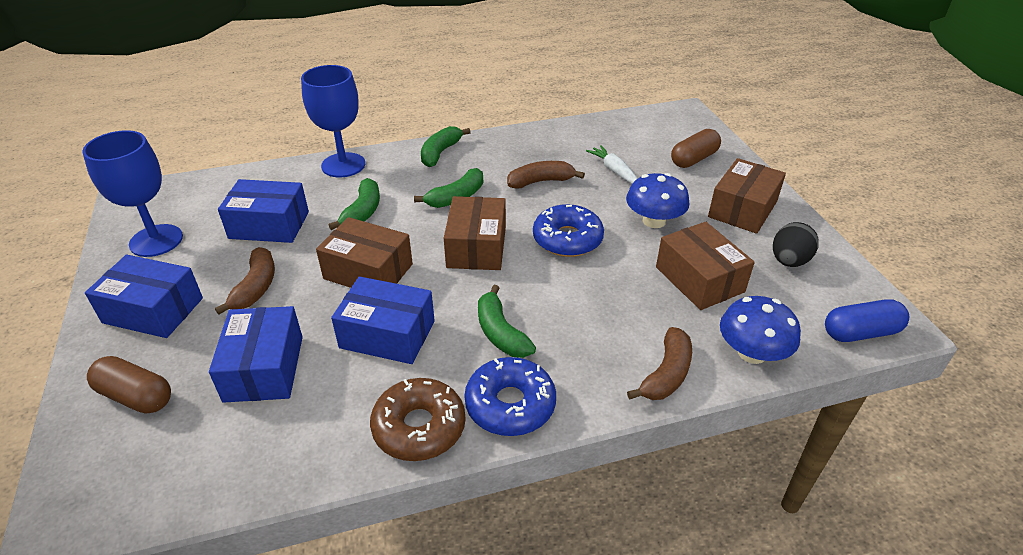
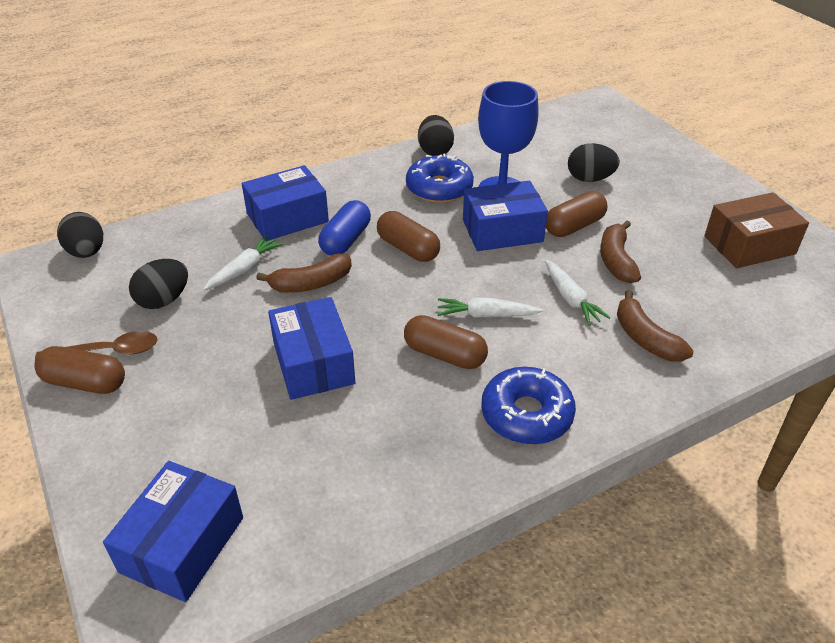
black egg: 1 -> 4
blue goblet: 2 -> 1
blue mushroom: 2 -> 0
brown box: 4 -> 1
brown capsule: 2 -> 4
brown donut: 1 -> 0
brown spoon: 0 -> 1
green banana: 4 -> 0
white carrot: 1 -> 3

